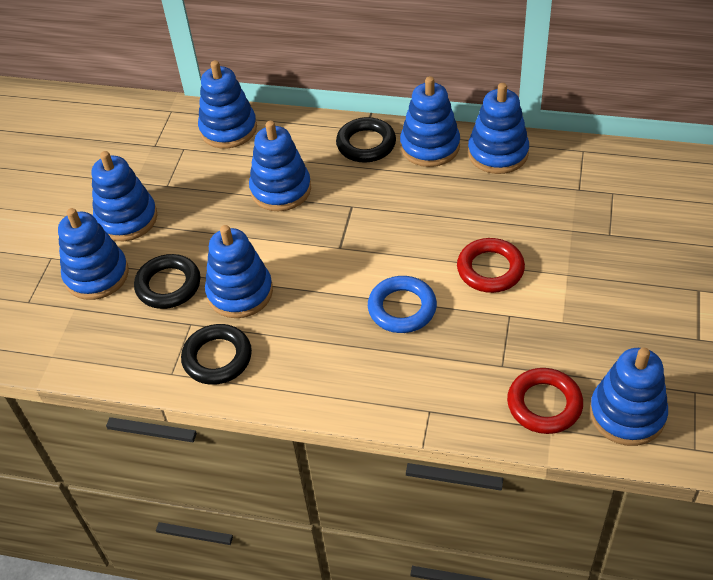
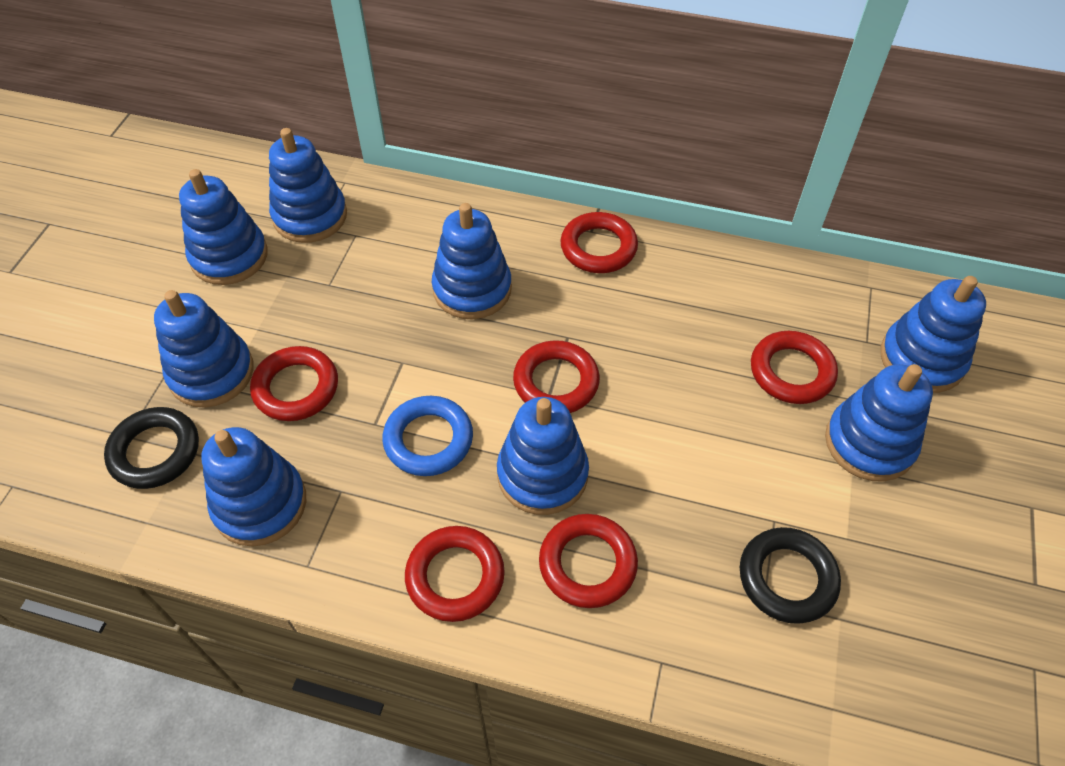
black ring: 3 -> 2
red ring: 2 -> 6

